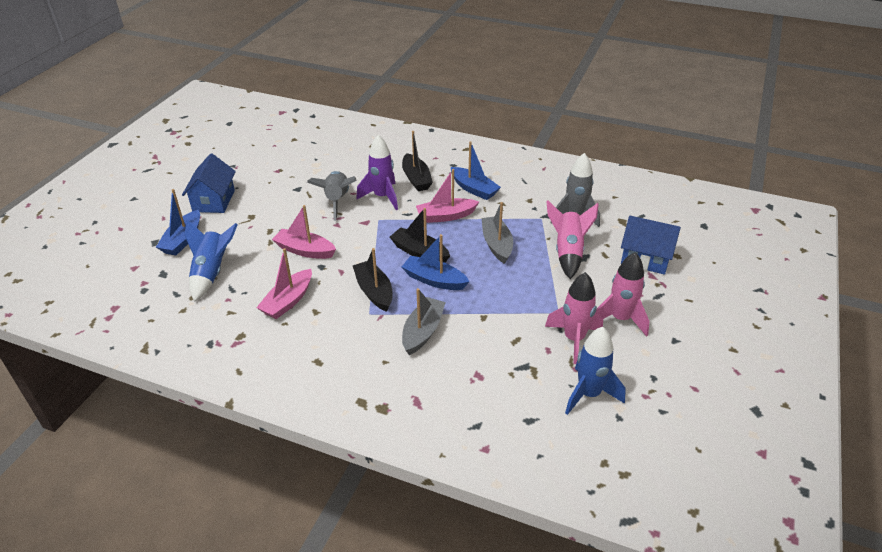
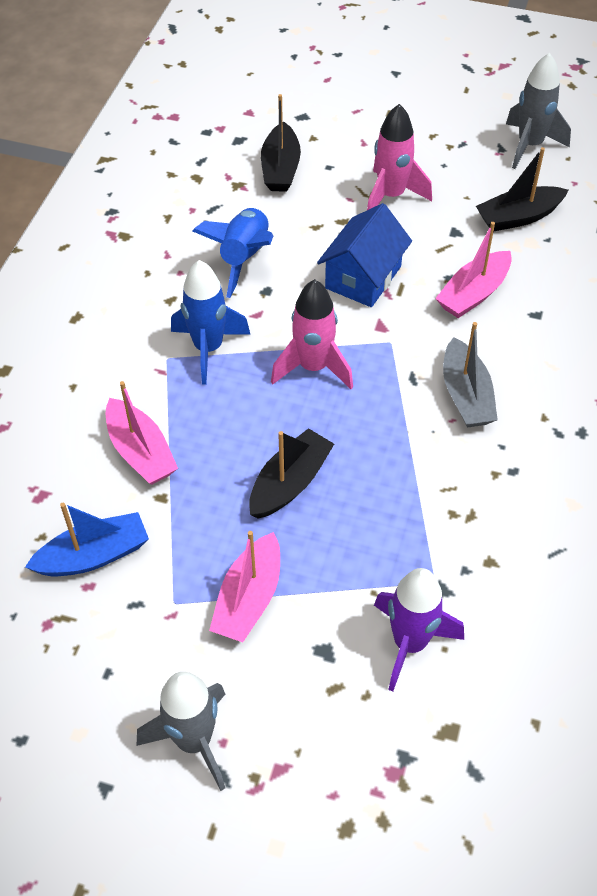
blue boat: 3 -> 1
blue house: 2 -> 1
grey boat: 2 -> 1
pink rocket: 3 -> 2

